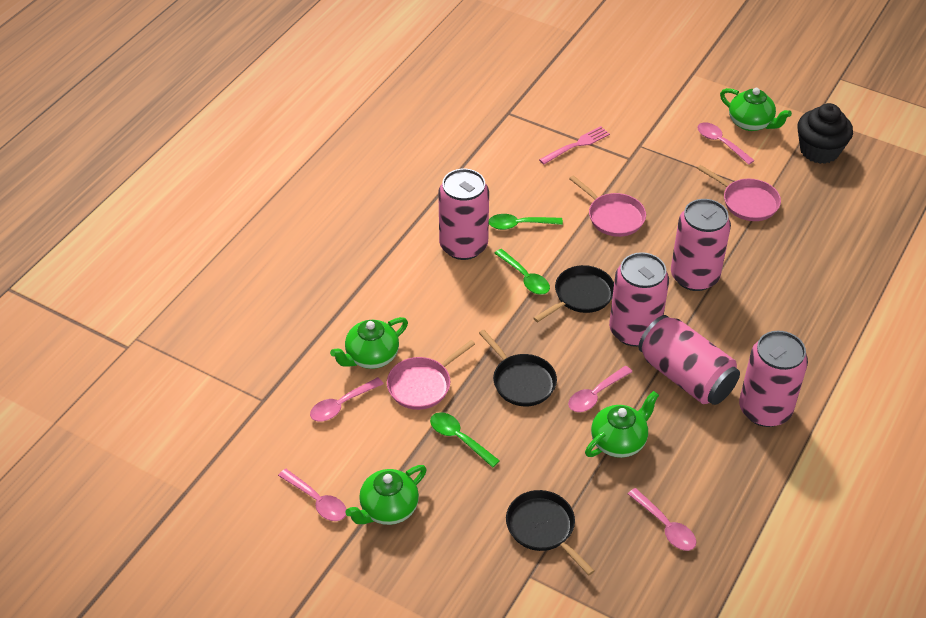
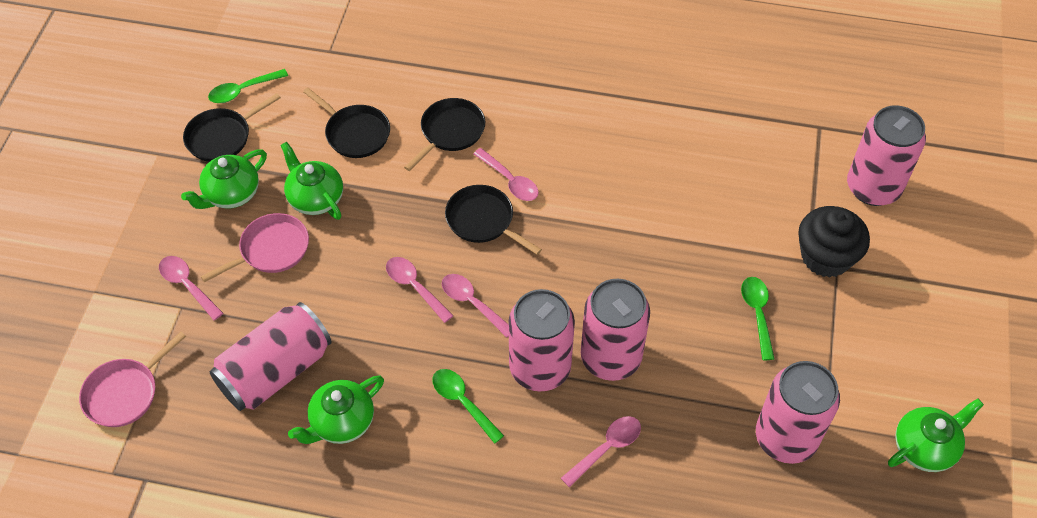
black pan: 3 -> 4
pink fork: 1 -> 0
pink pan: 3 -> 2

